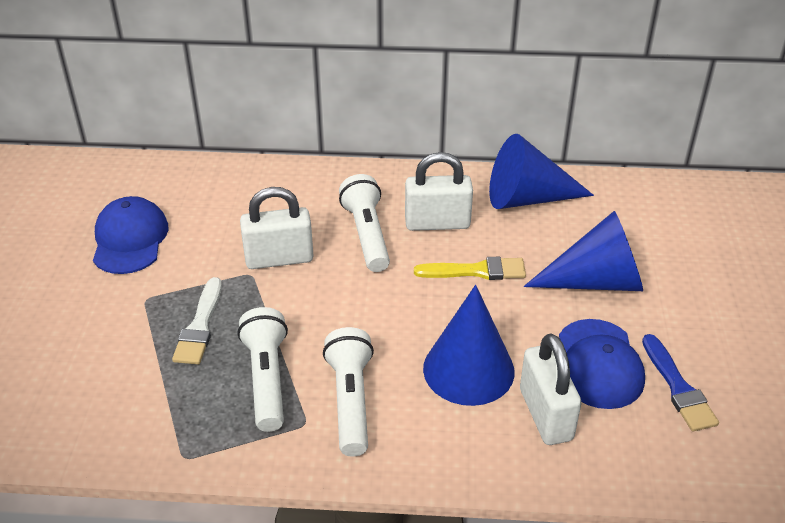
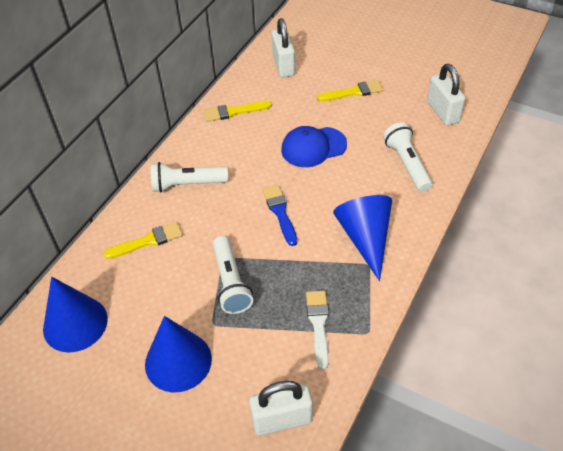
blue cap: 2 -> 1
yellow brush: 1 -> 3

